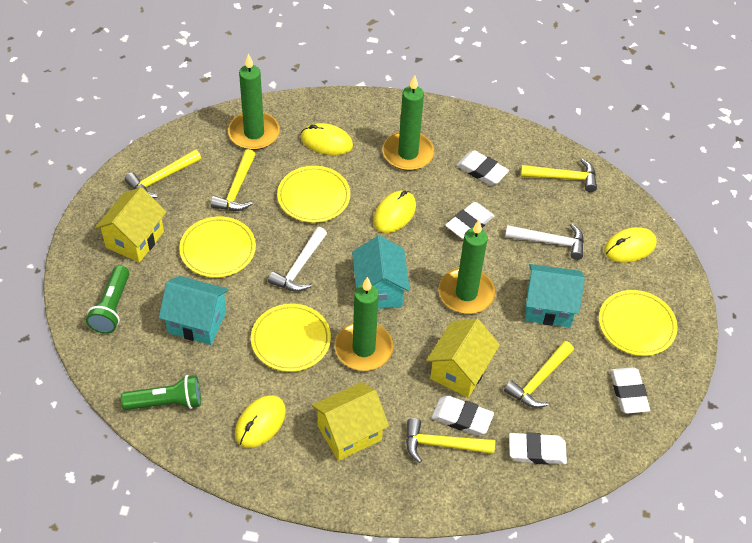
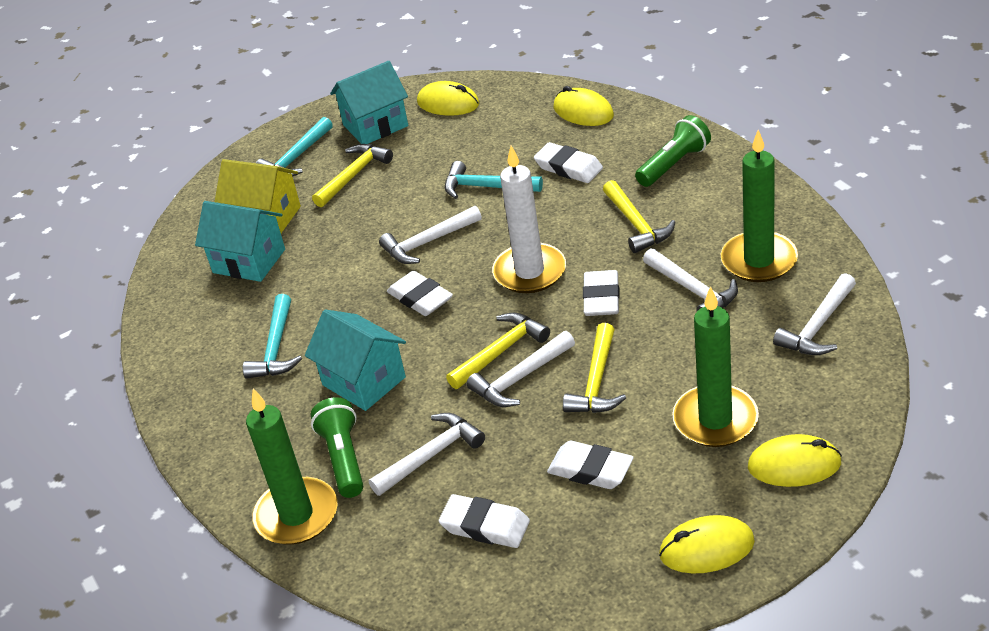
green candle: 4 -> 3
turquoise hammer: 0 -> 3
white candle: 0 -> 1
white hammer: 2 -> 5
yellow hammer: 5 -> 4
yellow house: 3 -> 1
yellow plate: 4 -> 0

